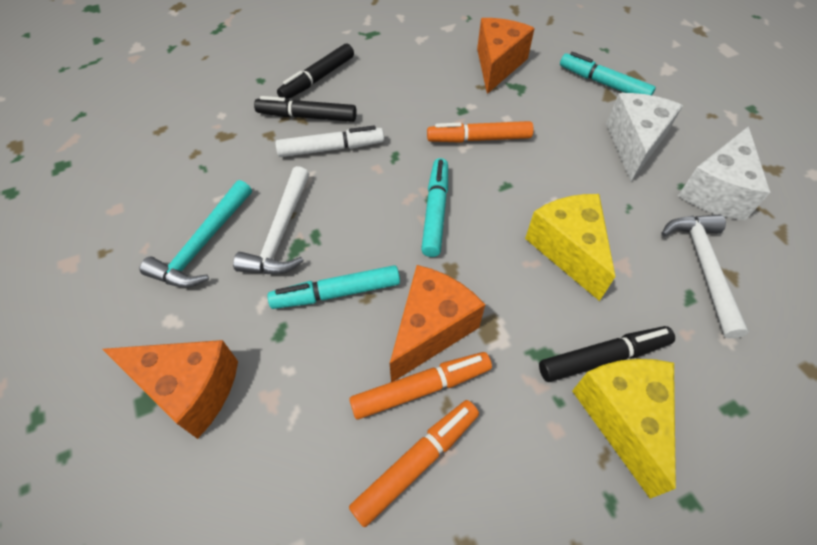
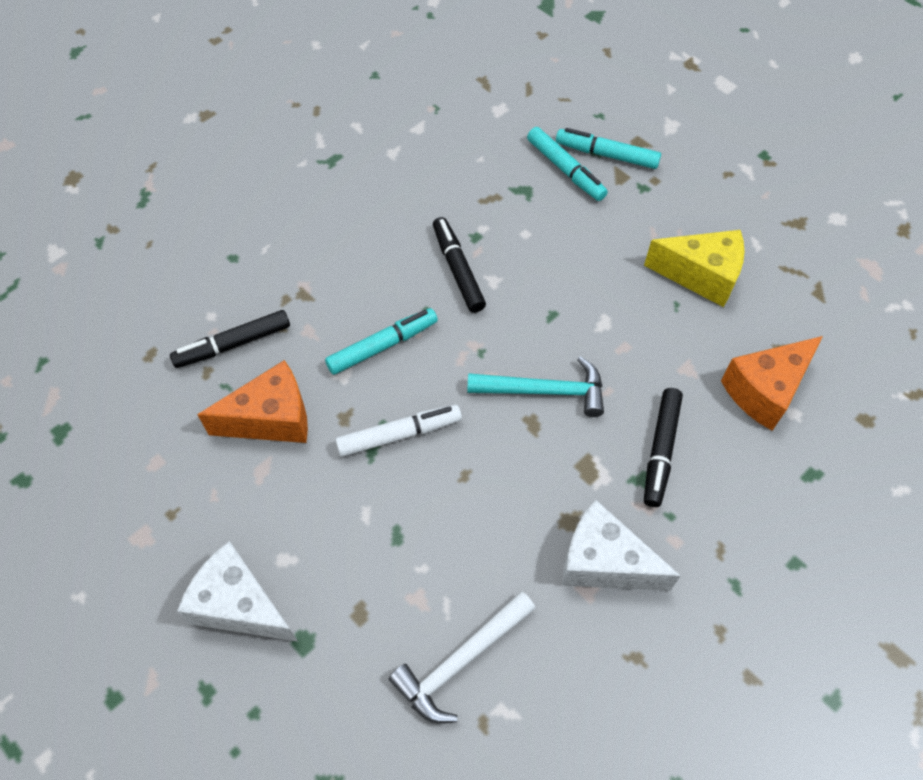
orange cheese: 3 -> 2
orange marker: 3 -> 0
white hammer: 2 -> 1
yellow cheese: 2 -> 1

